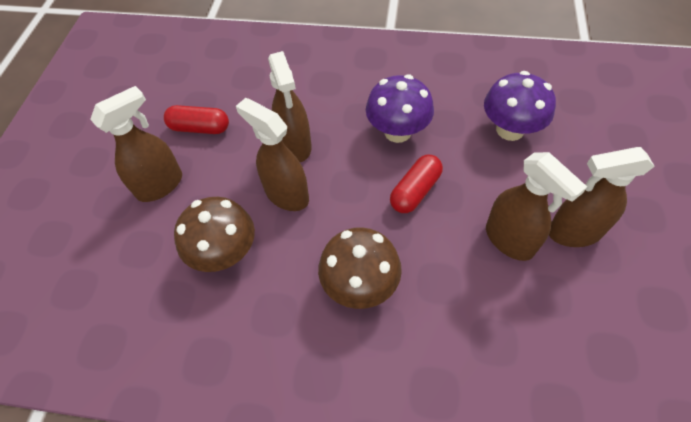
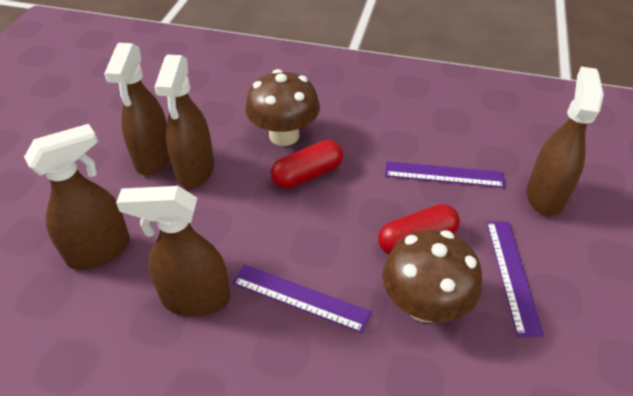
purple mushroom: 2 -> 0
purple ruler: 0 -> 3

